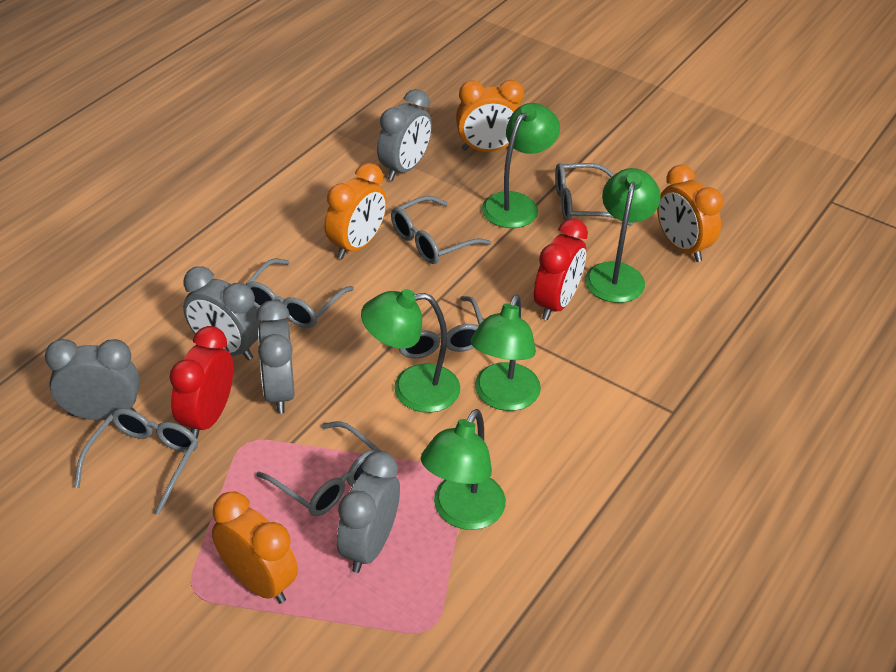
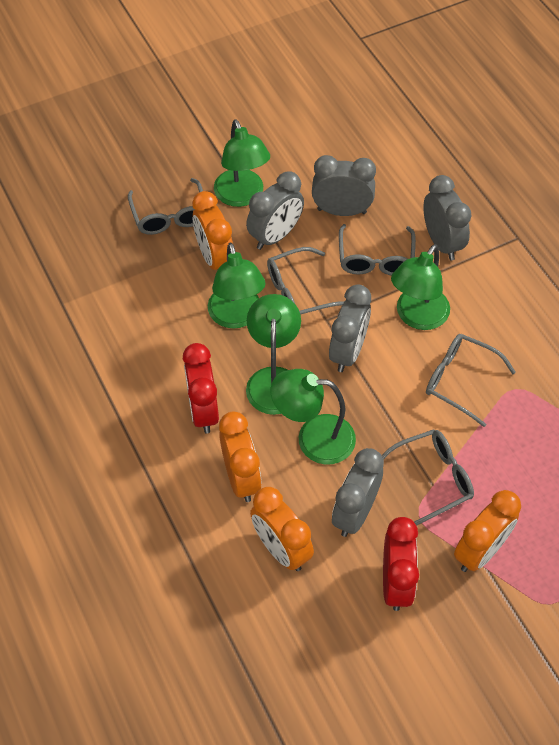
grey glasses: 6 -> 5

